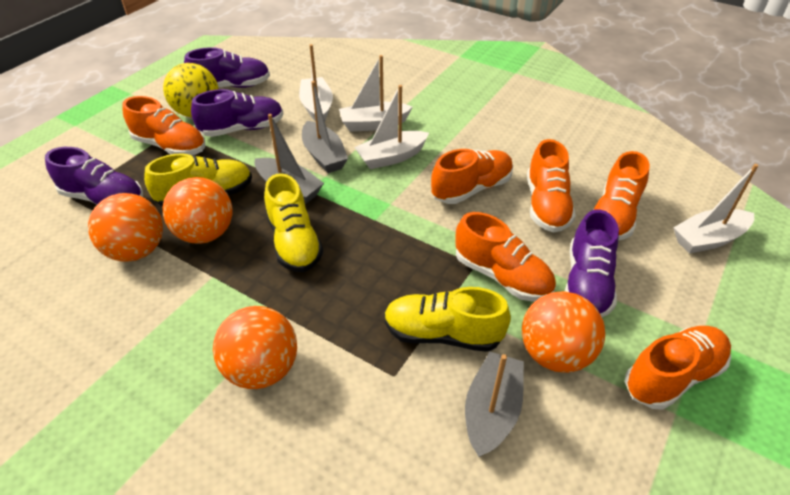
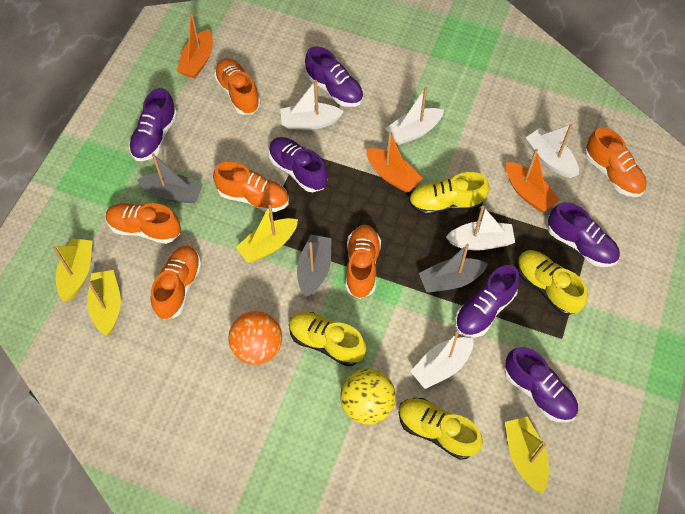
orange ball: 4 -> 1
orange boat: 0 -> 3
purple shoe: 4 -> 6
white boat: 4 -> 5
yellow boat: 0 -> 4
yellow shoe: 3 -> 4

